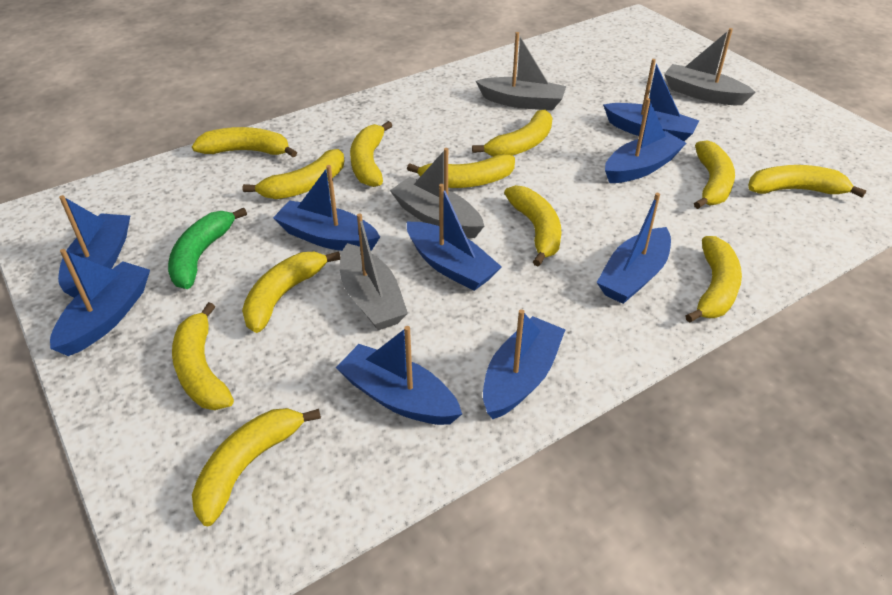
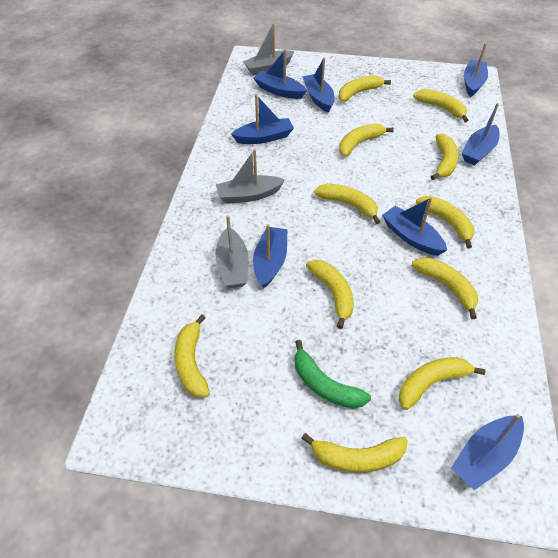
blue boat: 9 -> 8
grey boat: 4 -> 3
yellow banana: 12 -> 11

